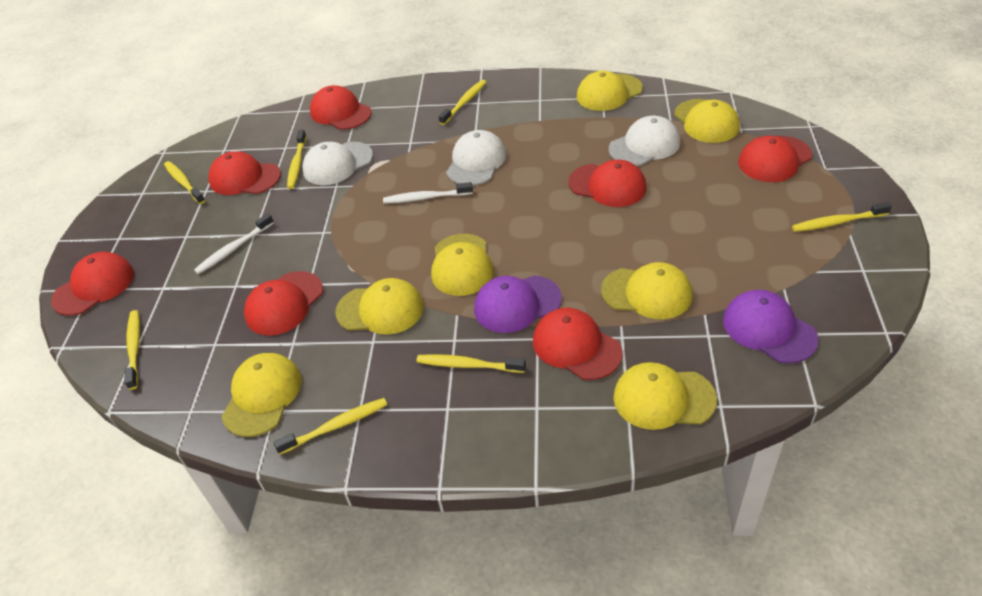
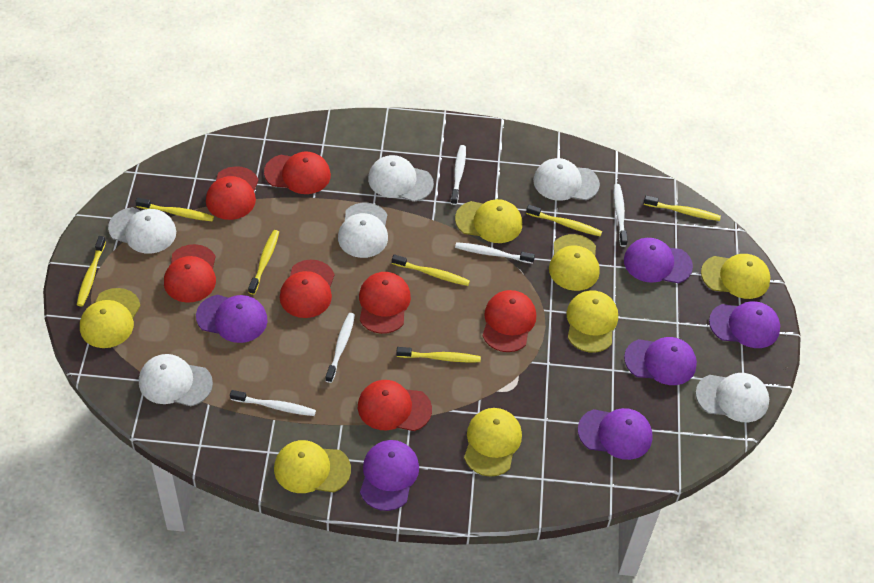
purple cap: 2 -> 6
white cap: 3 -> 6
white toothbrush: 2 -> 5

